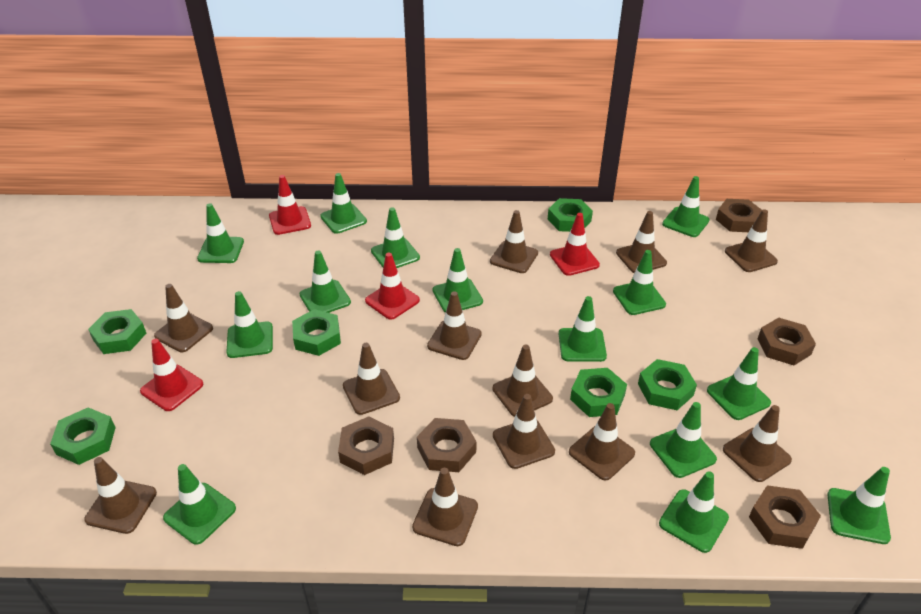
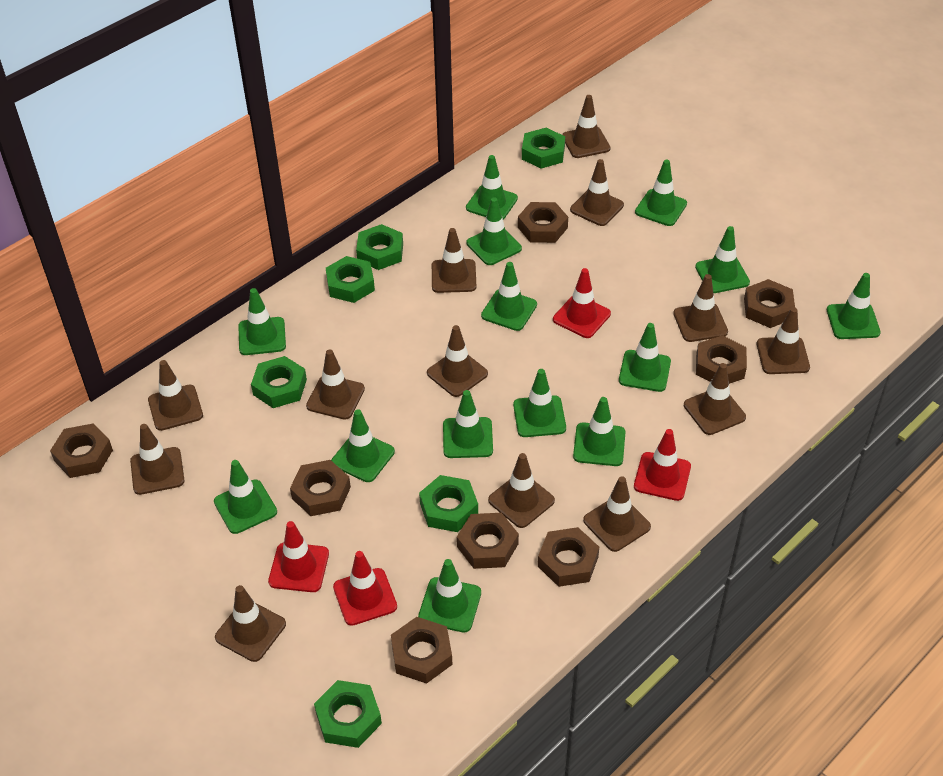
brown nut: 5 -> 8
brown traffic cone: 12 -> 13

